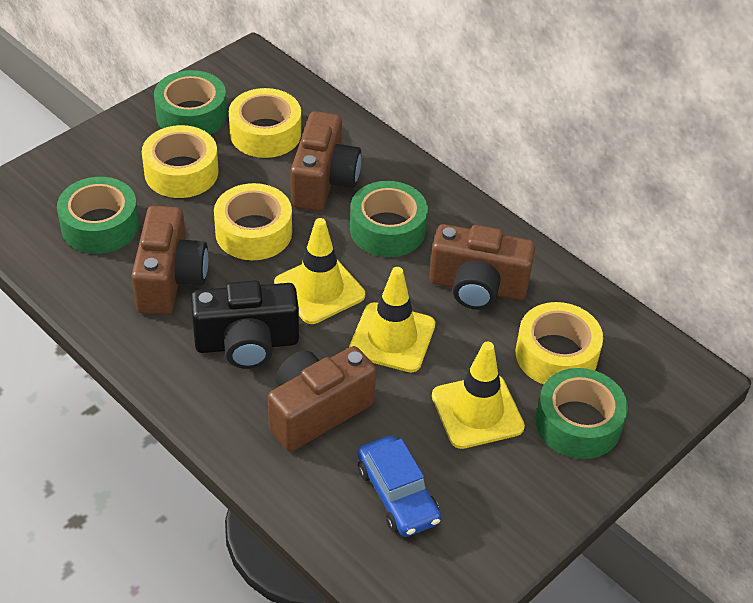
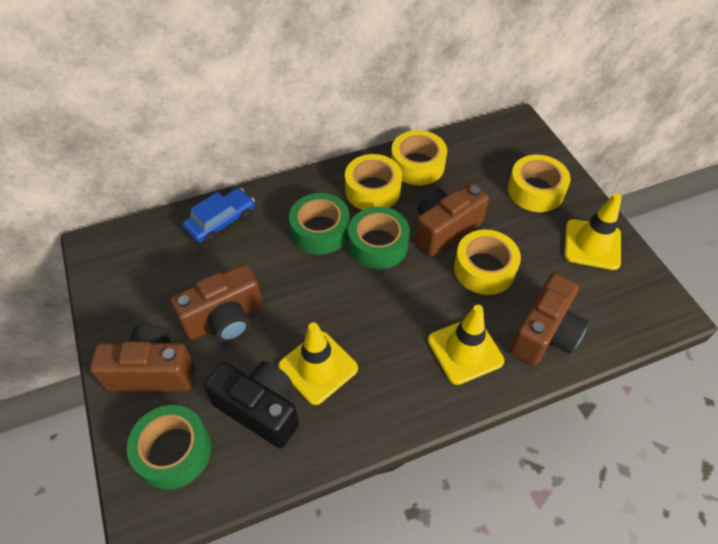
green tape: 4 -> 3

